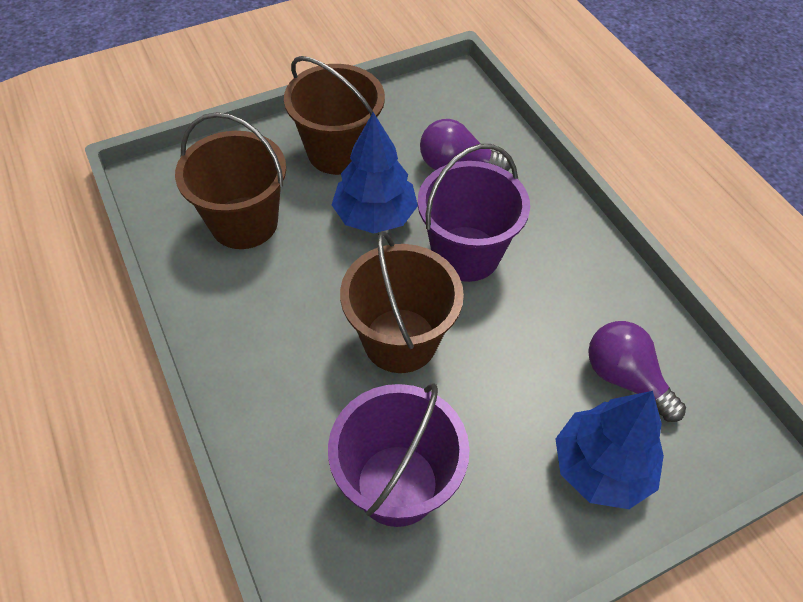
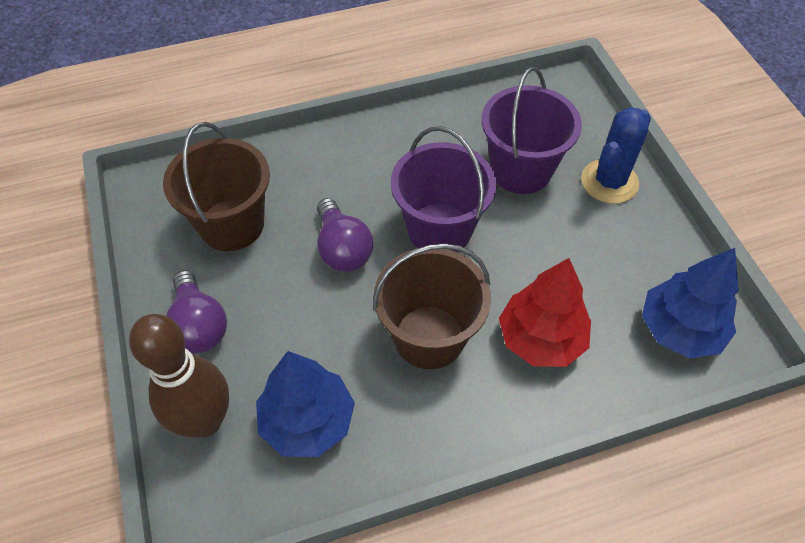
blue cactus: 0 -> 1
brown bowling pin: 0 -> 1
brown bucket: 3 -> 2
red tree: 0 -> 1

